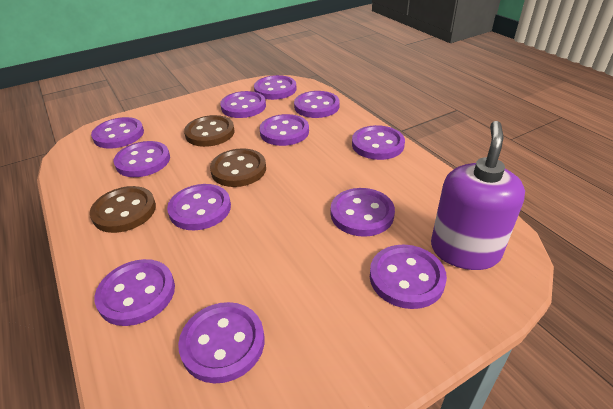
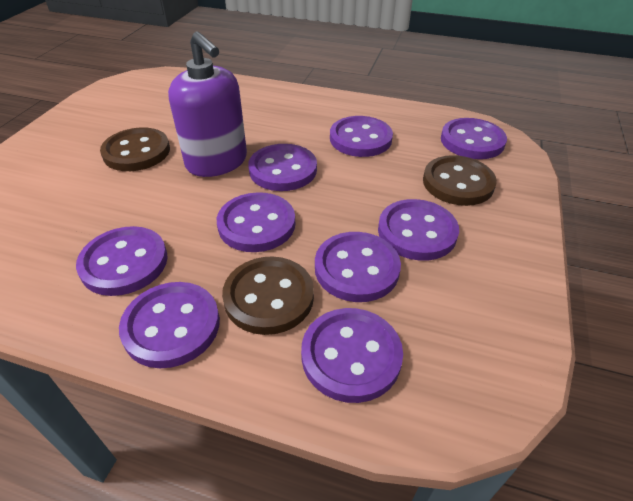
purple button: 12 -> 9

